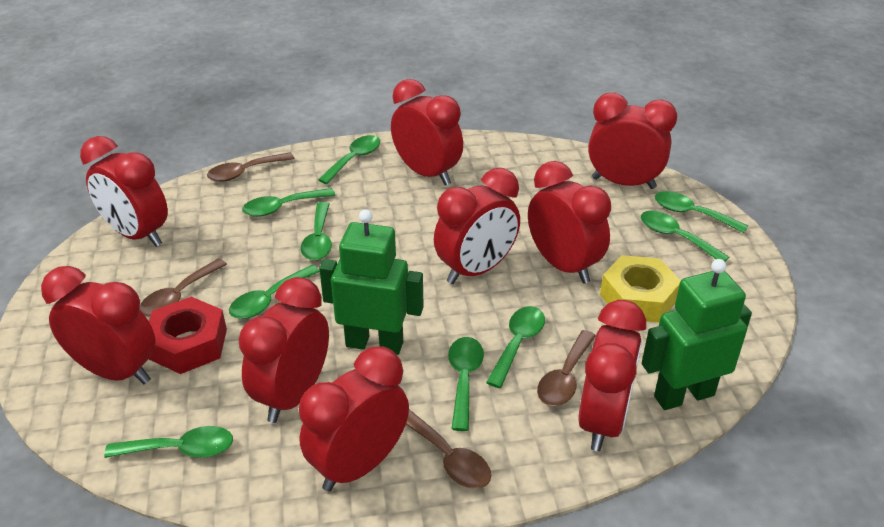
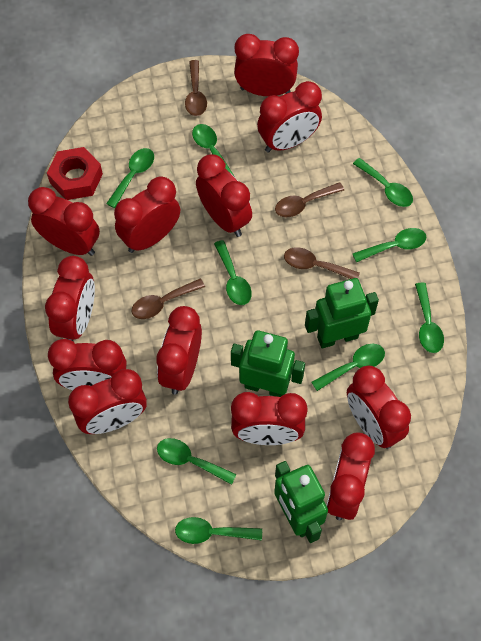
green robot: 2 -> 3
red clock: 9 -> 12
yellow nut: 1 -> 0

